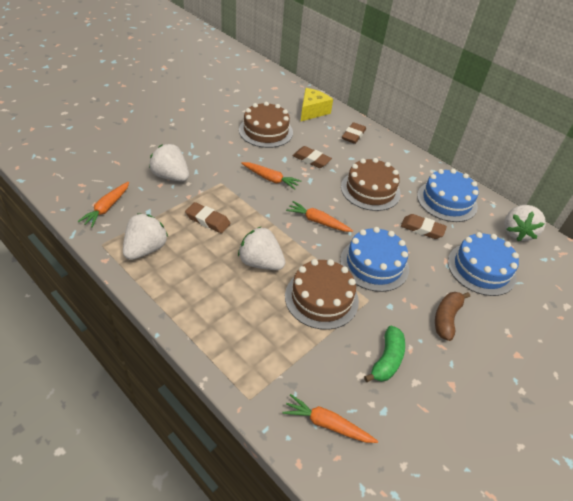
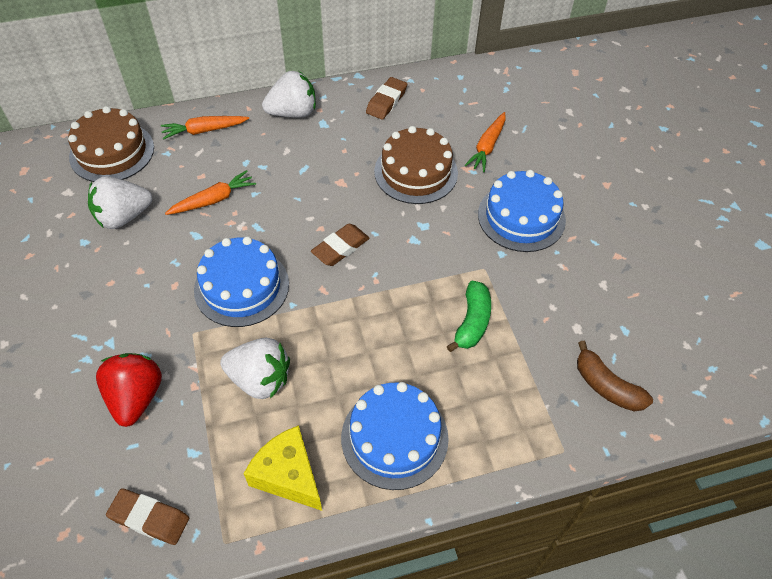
brown cake: 3 -> 2
brown eraser: 4 -> 3
orange carrot: 4 -> 3
red strawberry: 0 -> 1
white strawberry: 4 -> 3

